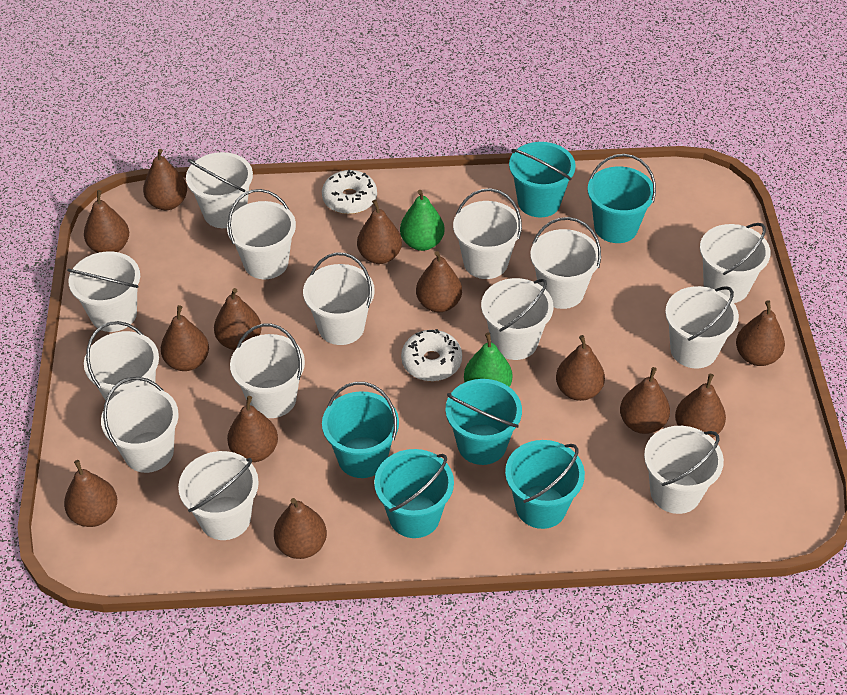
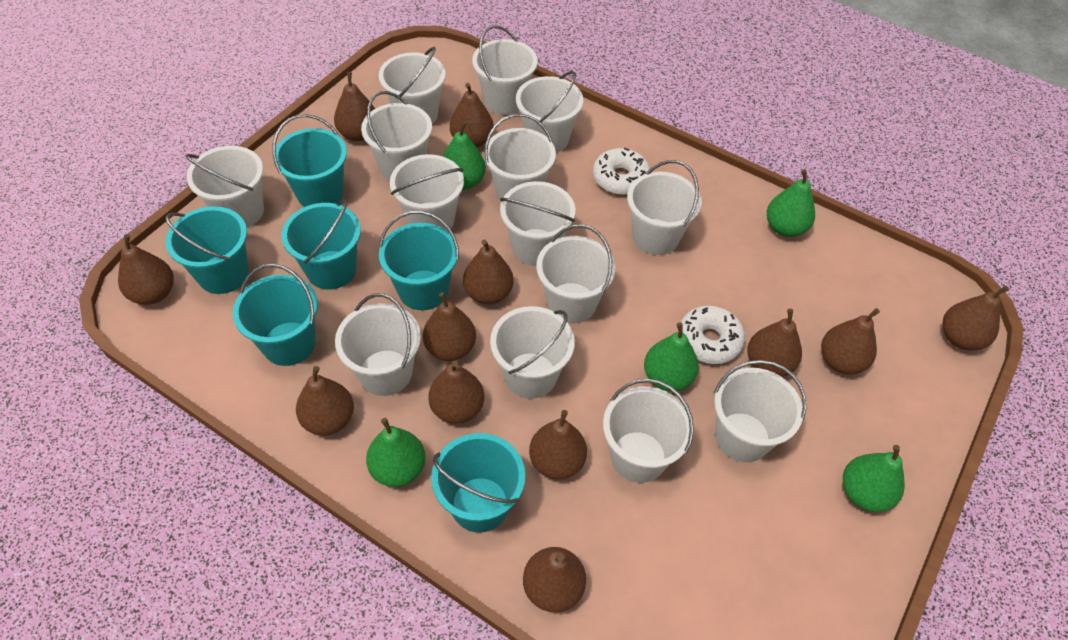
brown pear: 13 -> 12
green pear: 2 -> 5

